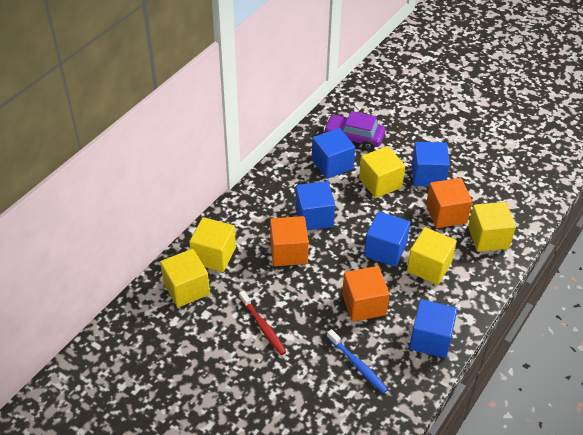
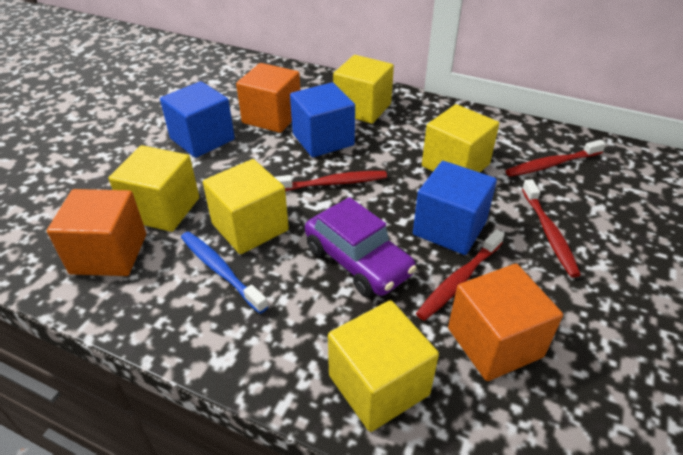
blue cube: 5 -> 3
red toothbrush: 1 -> 4

